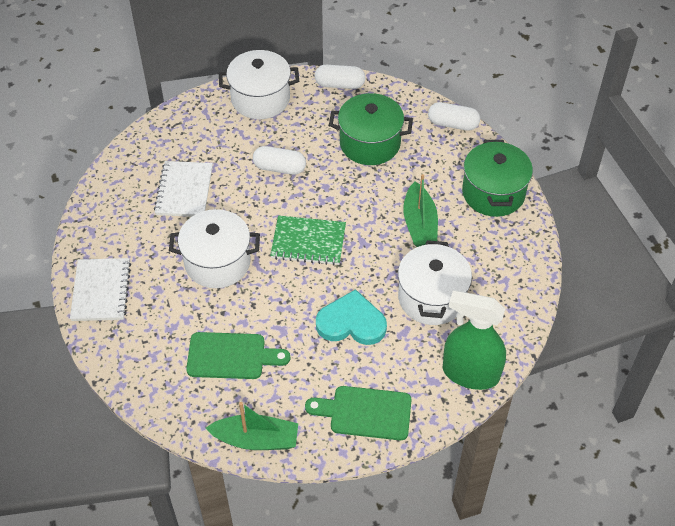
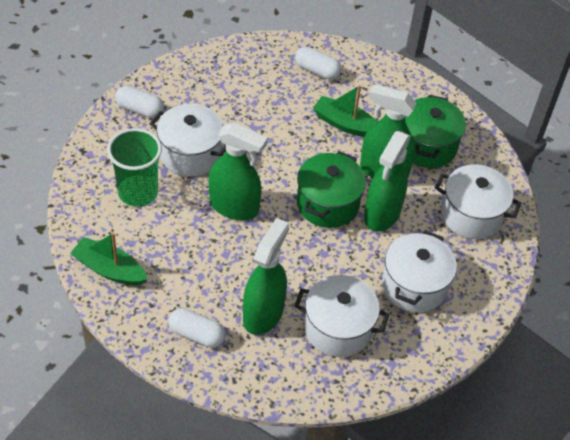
green cup: 0 -> 1
green cutting board: 2 -> 0
green notebook: 1 -> 0
green spray bottle: 1 -> 4
turquoise heart: 1 -> 0
white notebook: 2 -> 0
white pot: 3 -> 4

